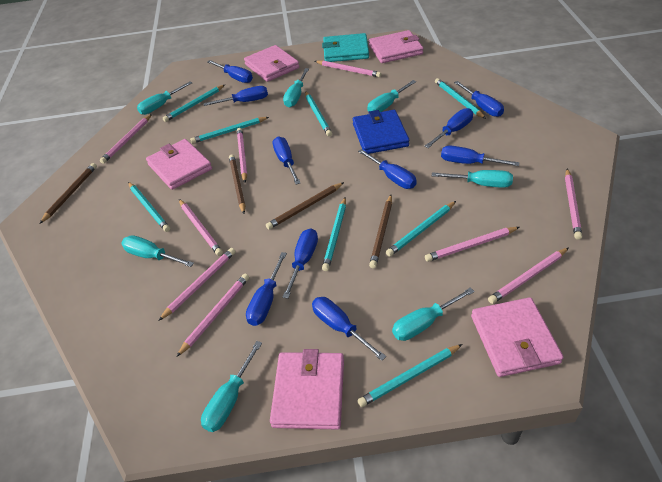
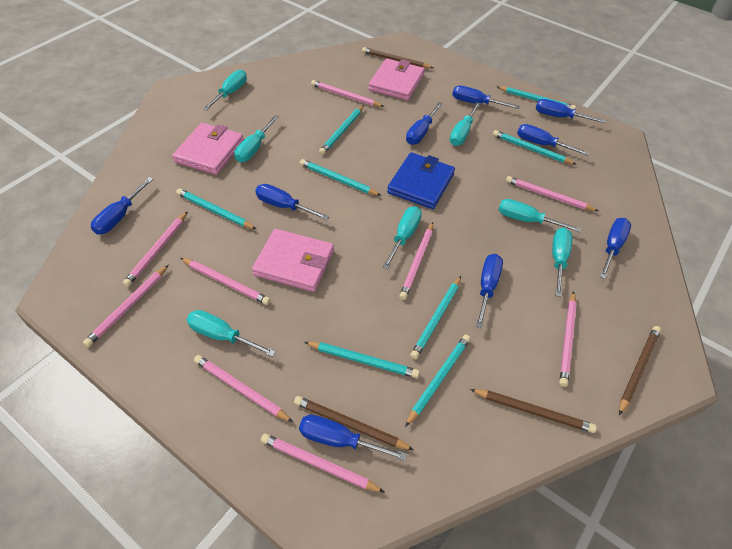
blue screwdriver: 10 -> 9
pink wallet: 5 -> 3
turquoise wallet: 1 -> 0

